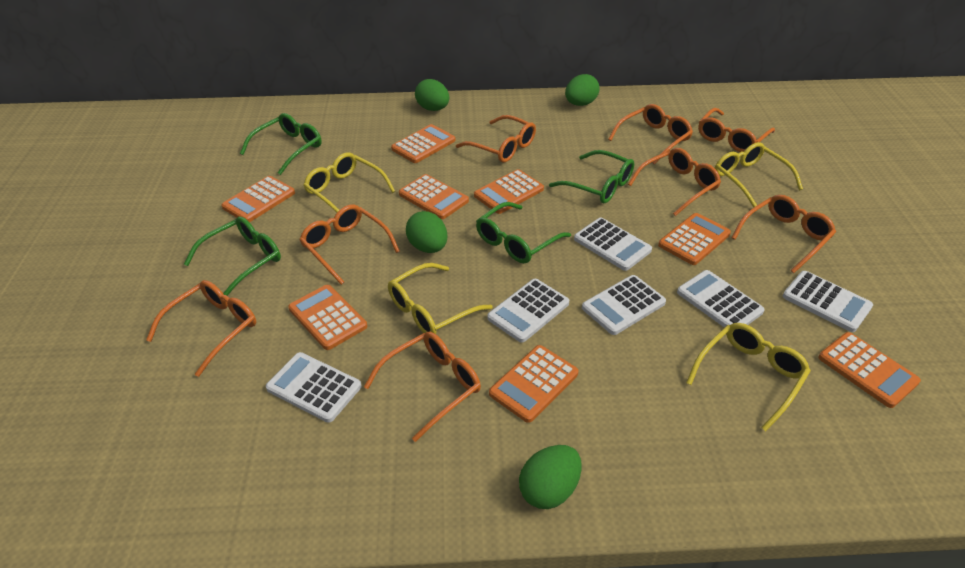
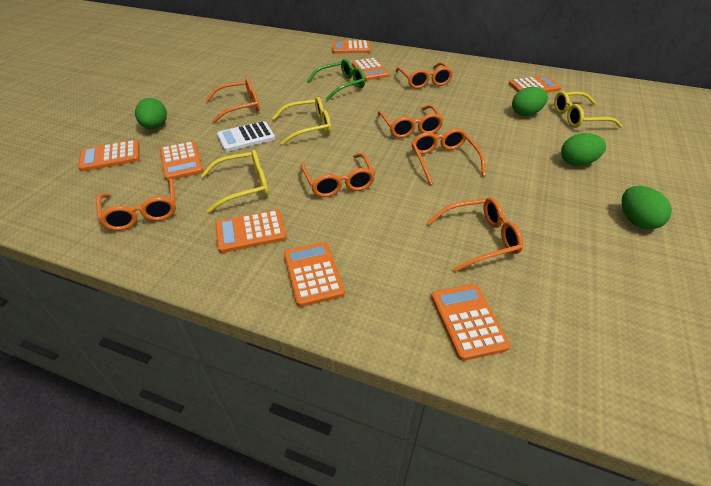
green glasses: 4 -> 1
orange glasses: 8 -> 7
white calculator: 6 -> 1
yellow glasses: 4 -> 3

